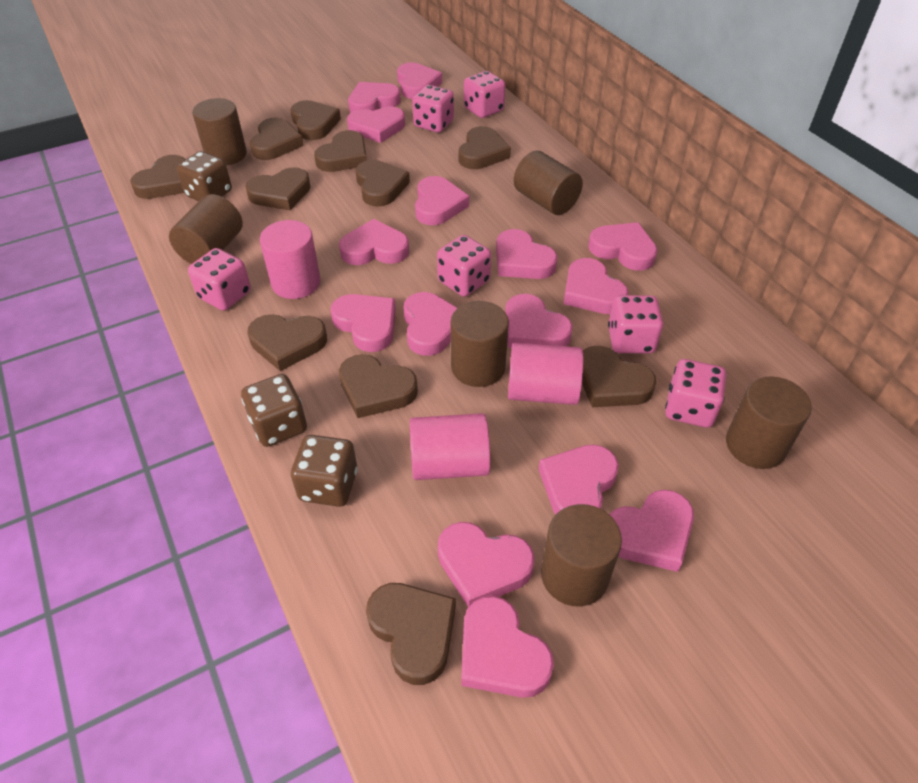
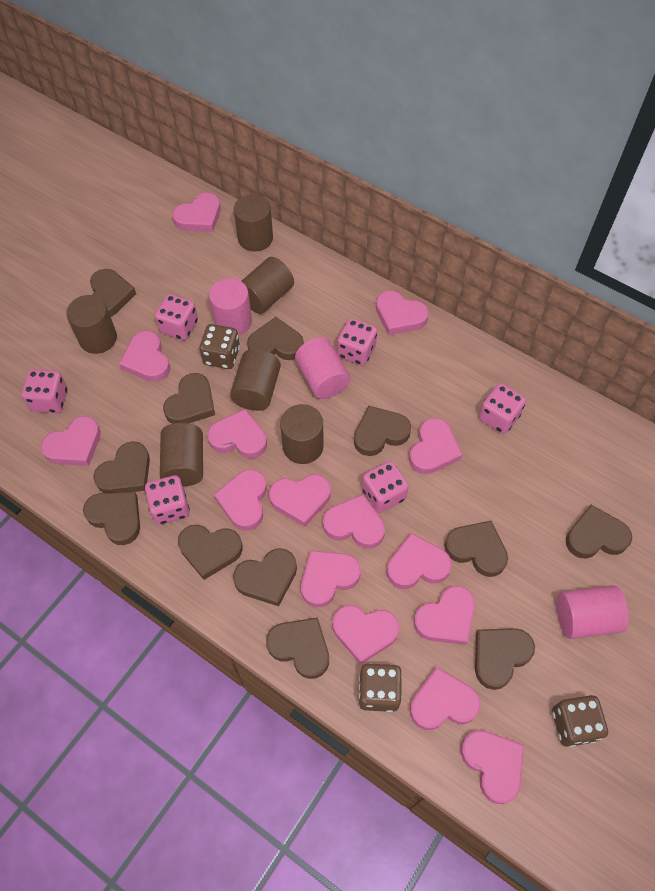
brown heart: 11 -> 12

